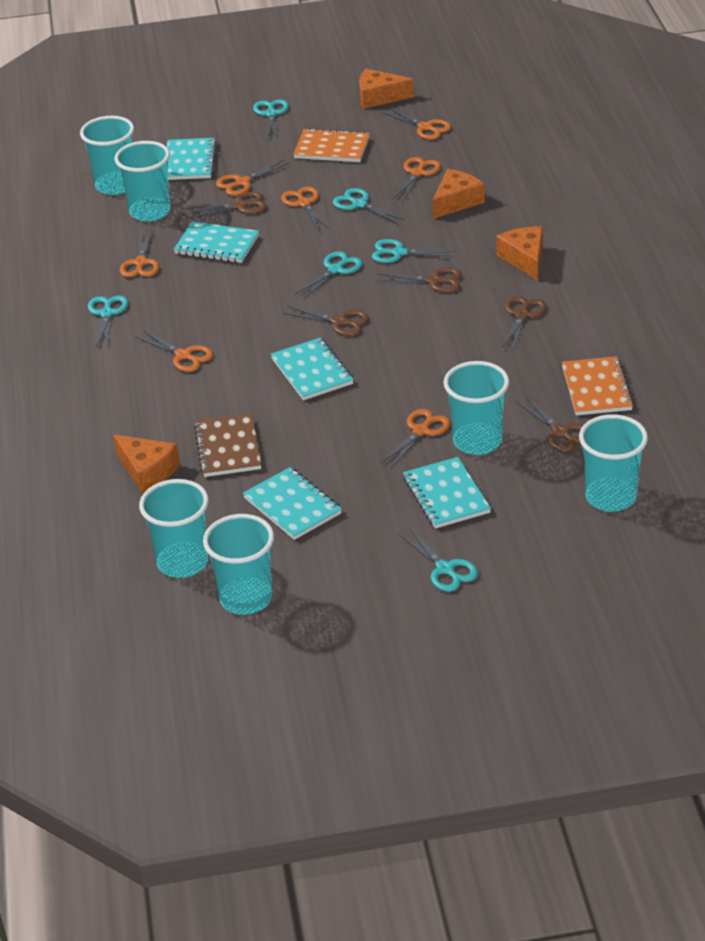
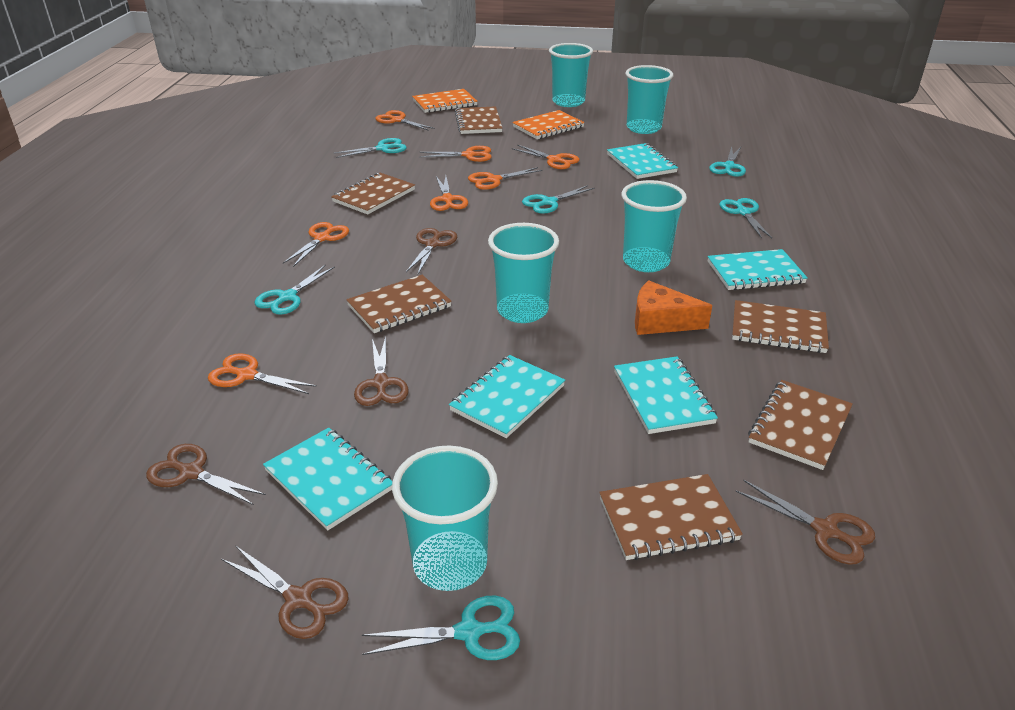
brown notebook: 1 -> 6
orange cheese: 4 -> 1
turquoise cup: 6 -> 5

